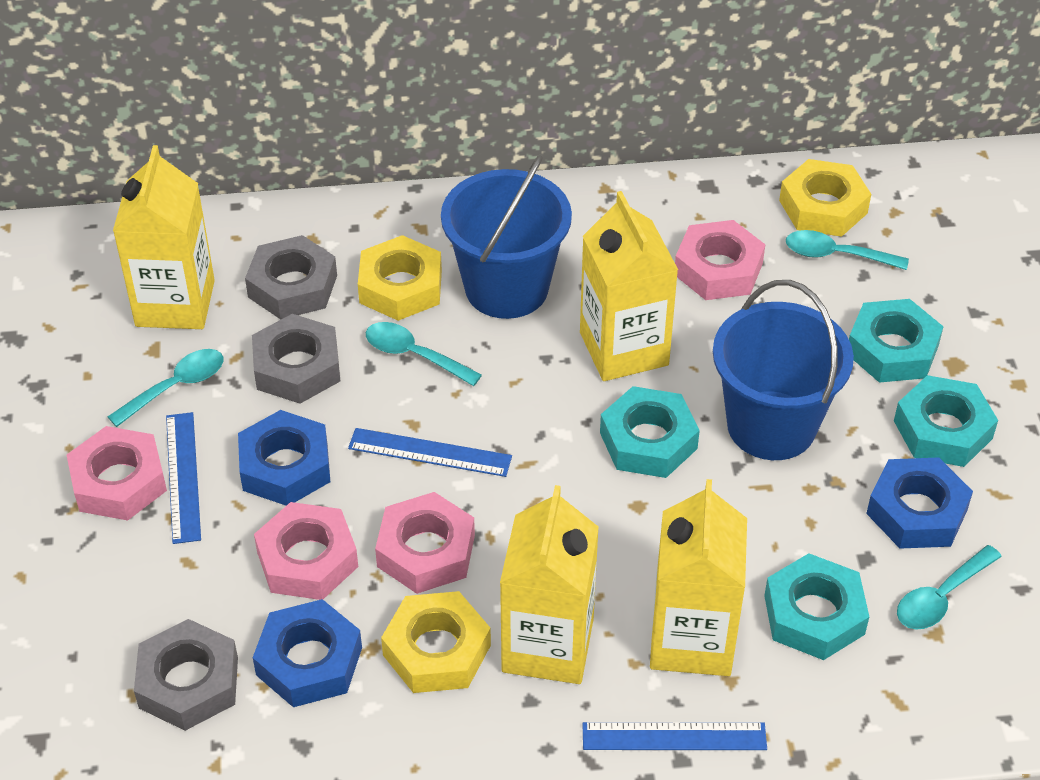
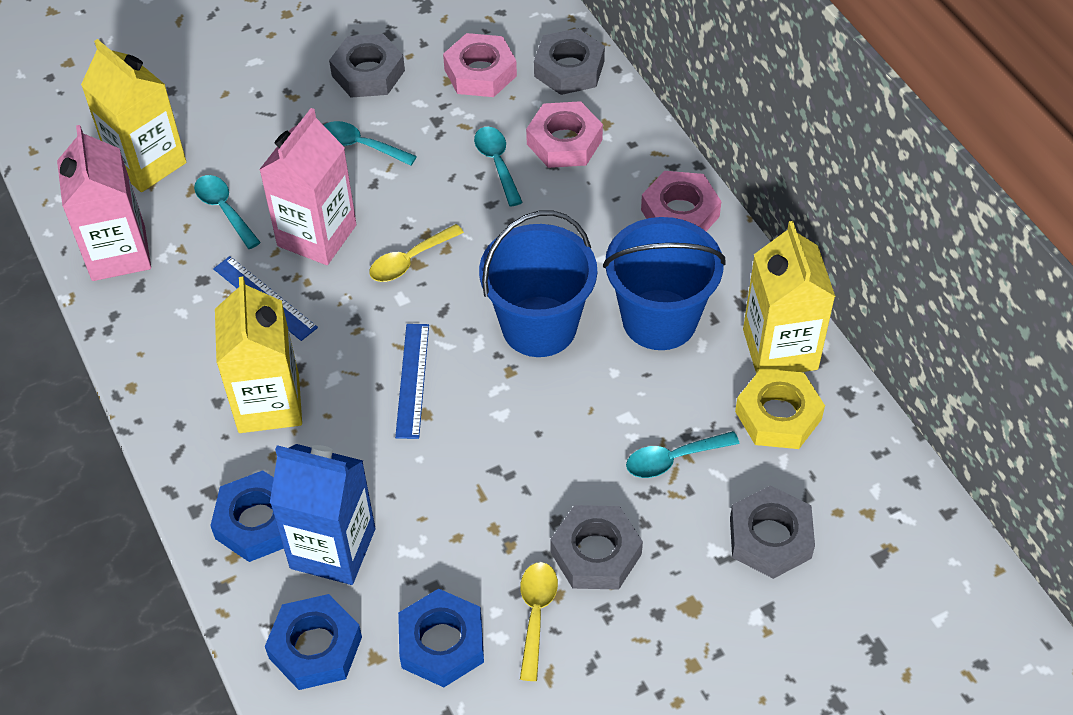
blue carton: 0 -> 1
blue ruler: 3 -> 2
grey nut: 3 -> 4
pink carton: 0 -> 2
pink nut: 4 -> 3
turquoise nut: 4 -> 0
yellow carton: 4 -> 3
yellow nut: 3 -> 1
yellow spoon: 0 -> 2

